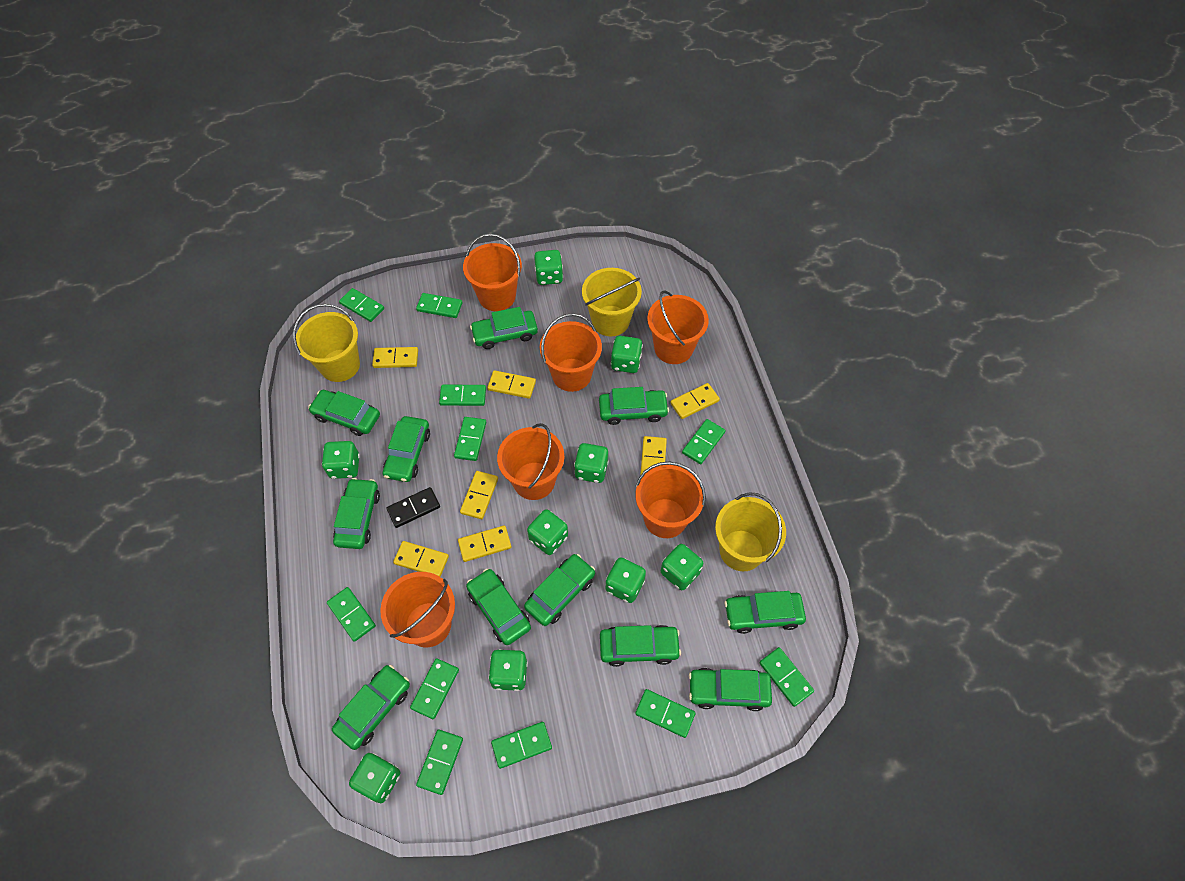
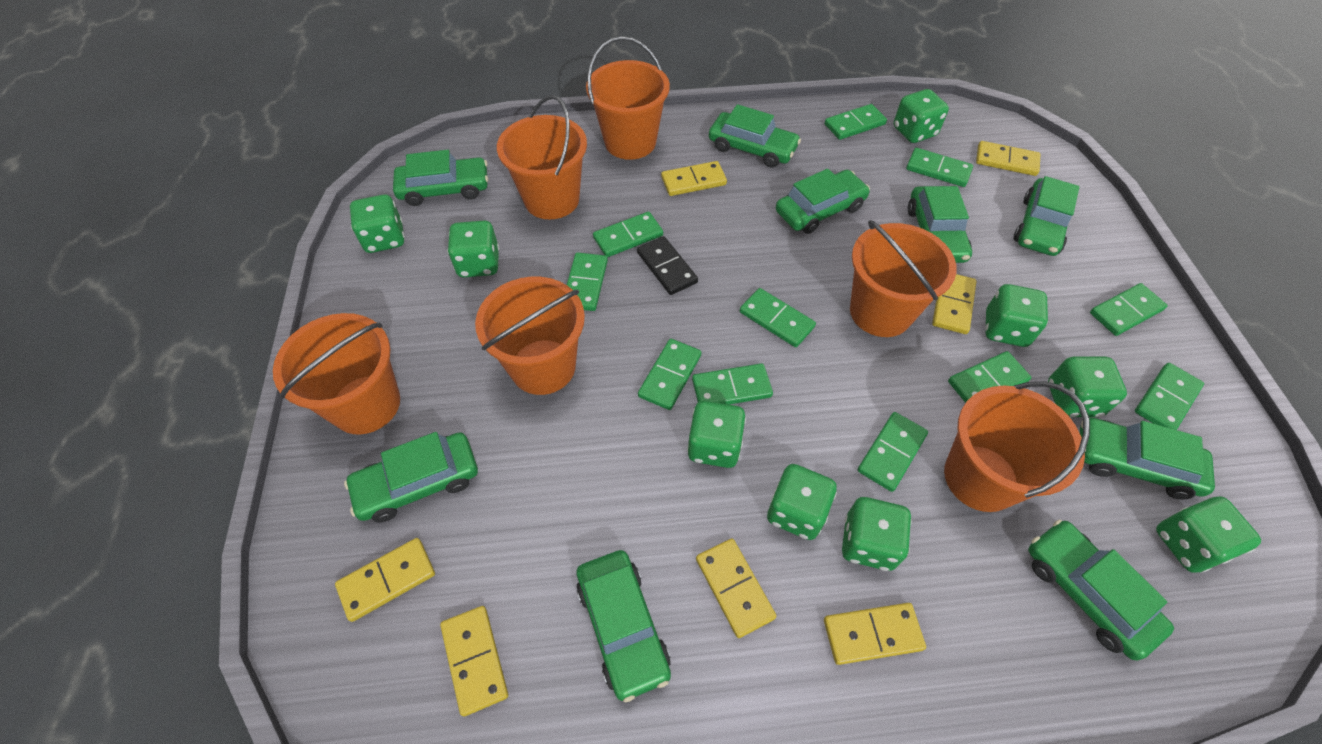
green car: 11 -> 9
yellow bucket: 3 -> 0

